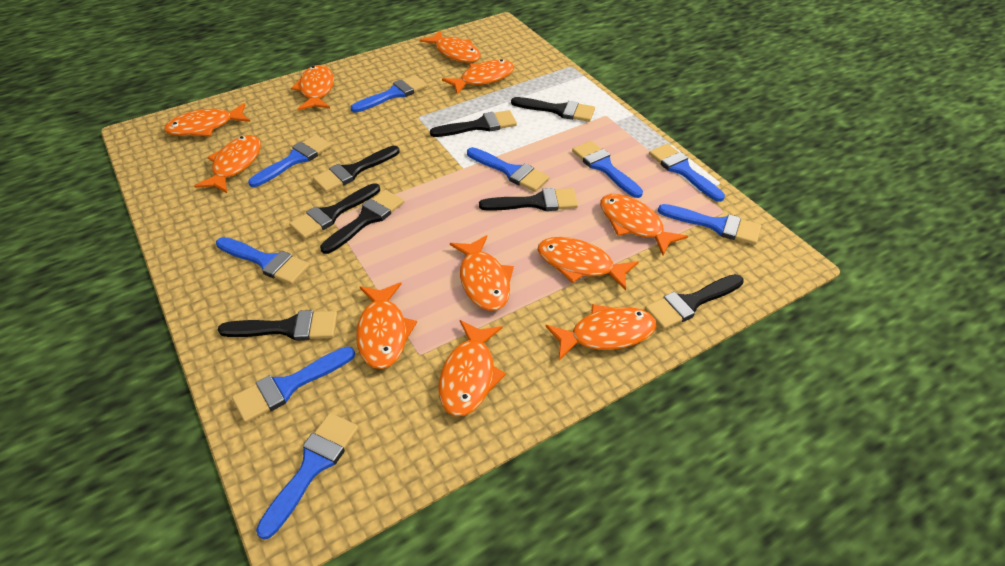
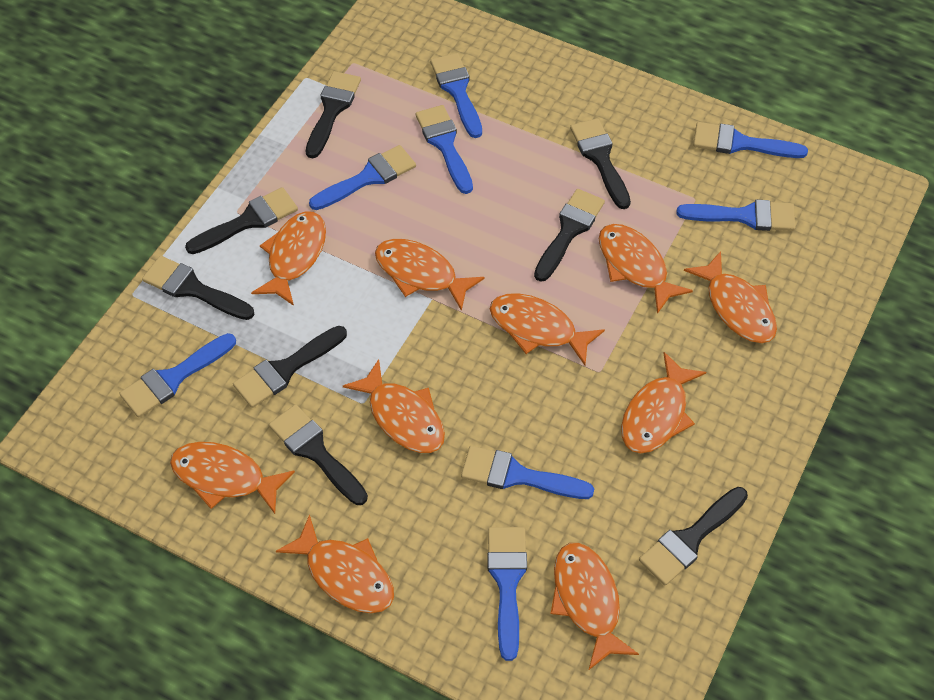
blue brush: 9 -> 8
orange fish: 11 -> 10

